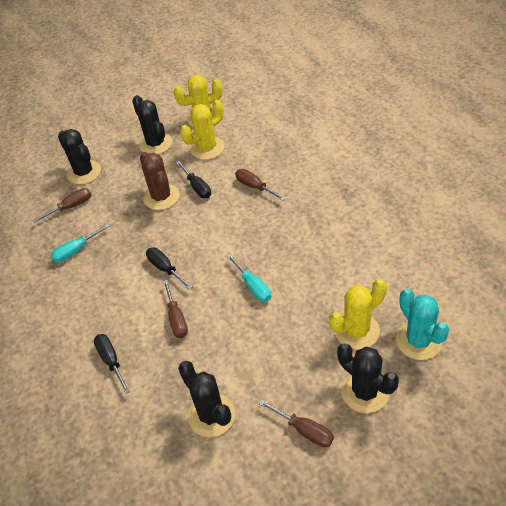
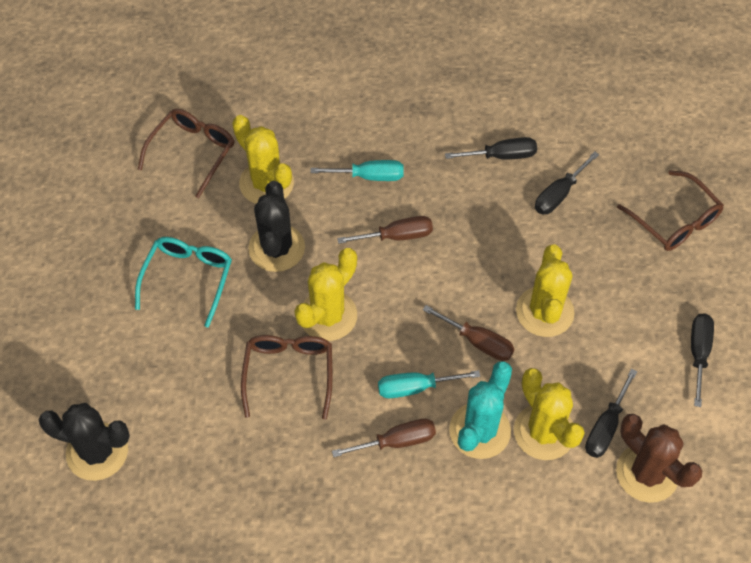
black cactus: 4 -> 2
black screwdriver: 3 -> 4
brown glasses: 0 -> 3
brown screwdriver: 4 -> 3
turquoise glasses: 0 -> 1
yellow cactus: 3 -> 4

